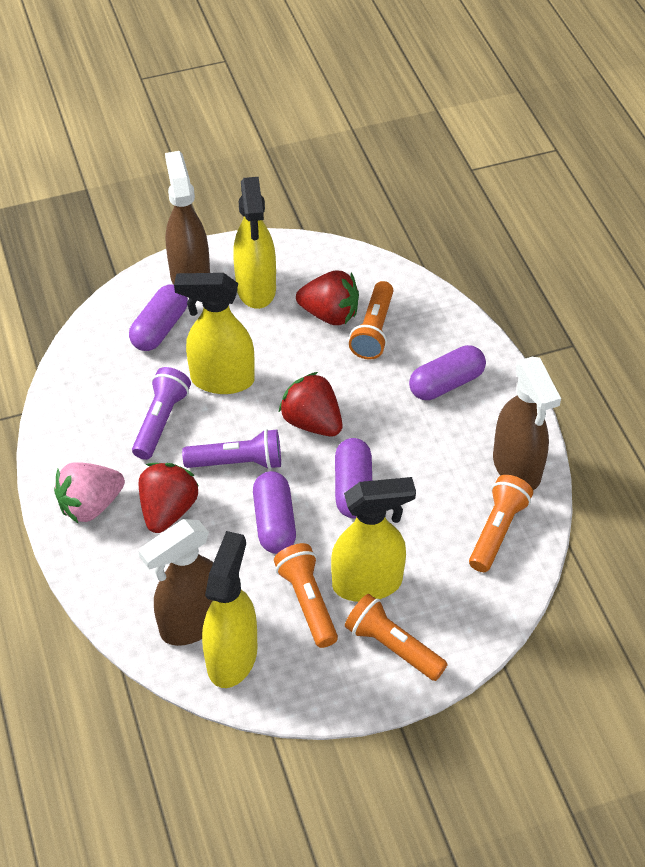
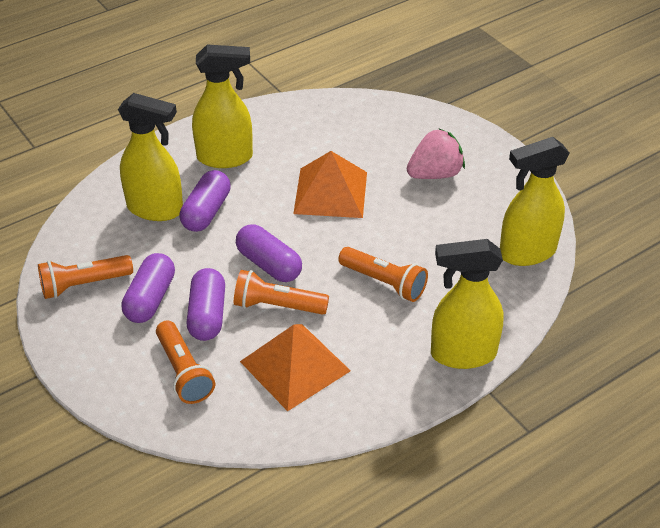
brown spray bottle: 3 -> 0
orange pyramid: 0 -> 2
purple flashlight: 2 -> 0
red strawberry: 3 -> 0

